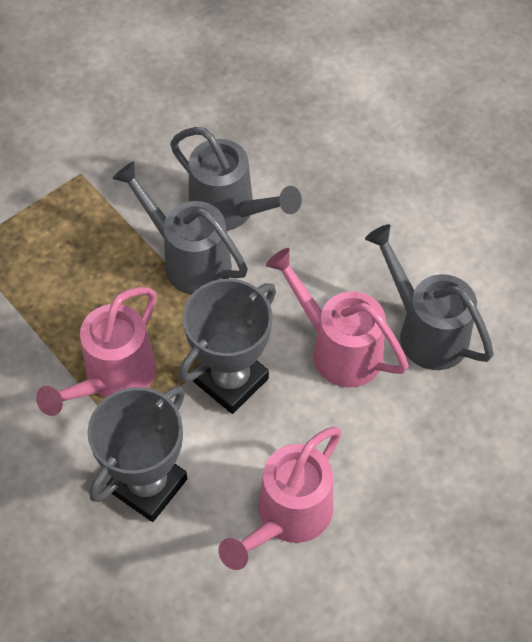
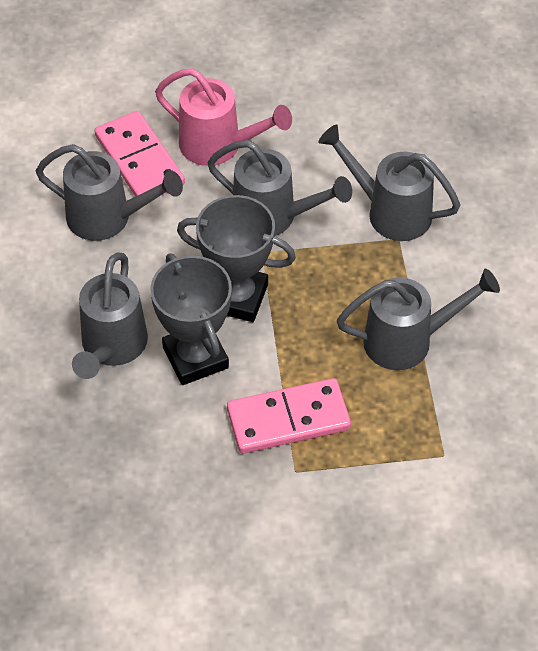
grey watering can: 3 -> 5
pink domino: 0 -> 2
pink watering can: 3 -> 1

